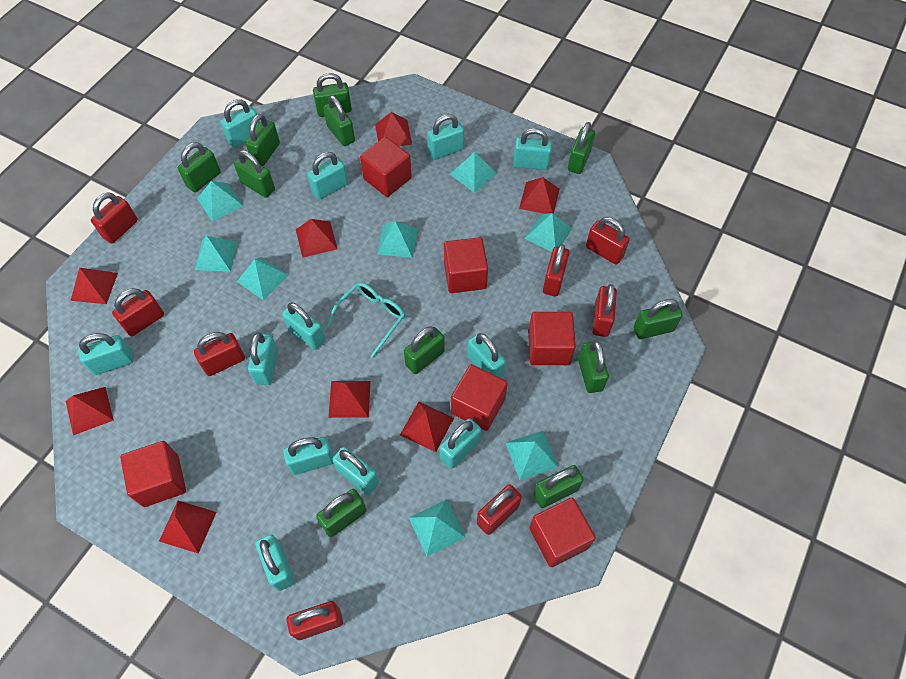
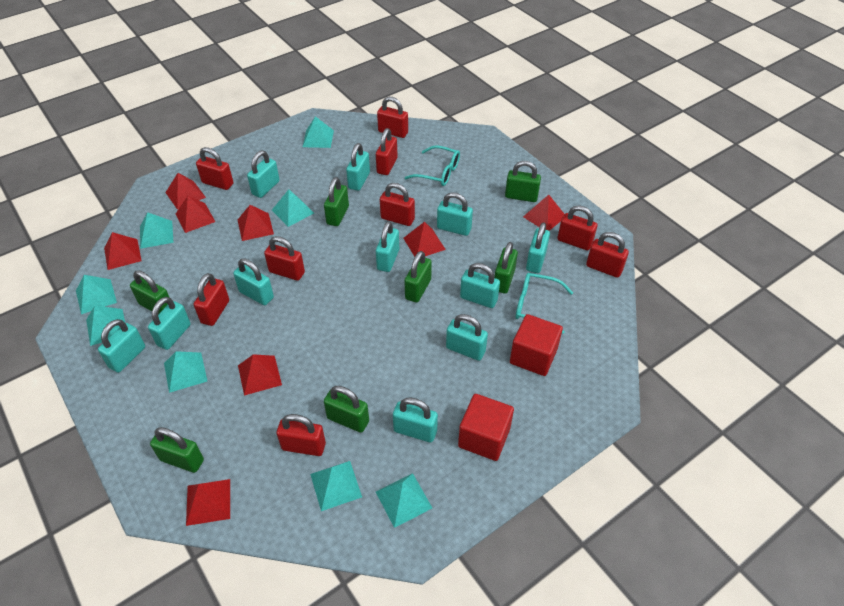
green padlock: 11 -> 7
red cube: 6 -> 2
red padlock: 8 -> 9
turquoise glasses: 1 -> 2
turquoise padlock: 12 -> 11

